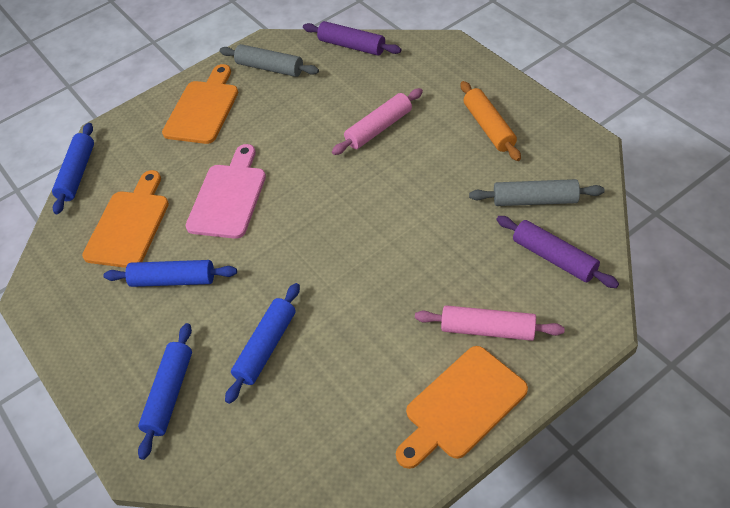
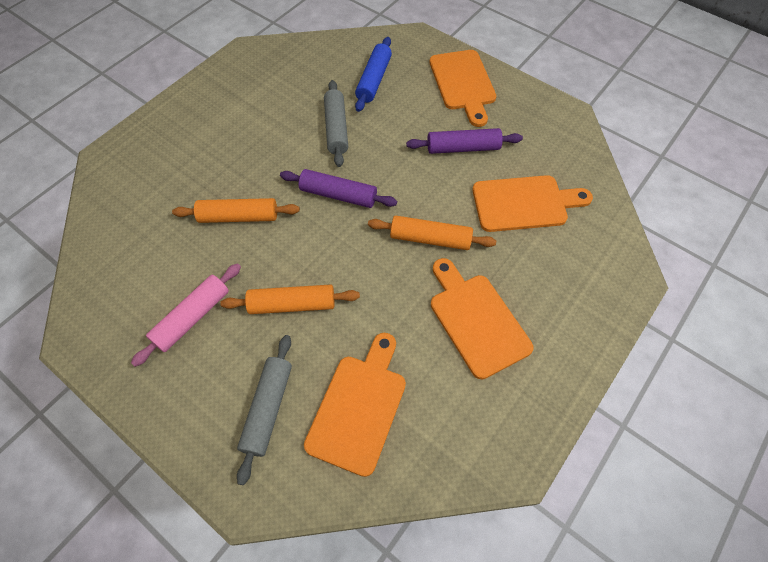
blue rolling pin: 4 -> 1
orange cutting board: 3 -> 4
orange rolling pin: 1 -> 3
pink cutting board: 1 -> 0
pink rolling pin: 2 -> 1

